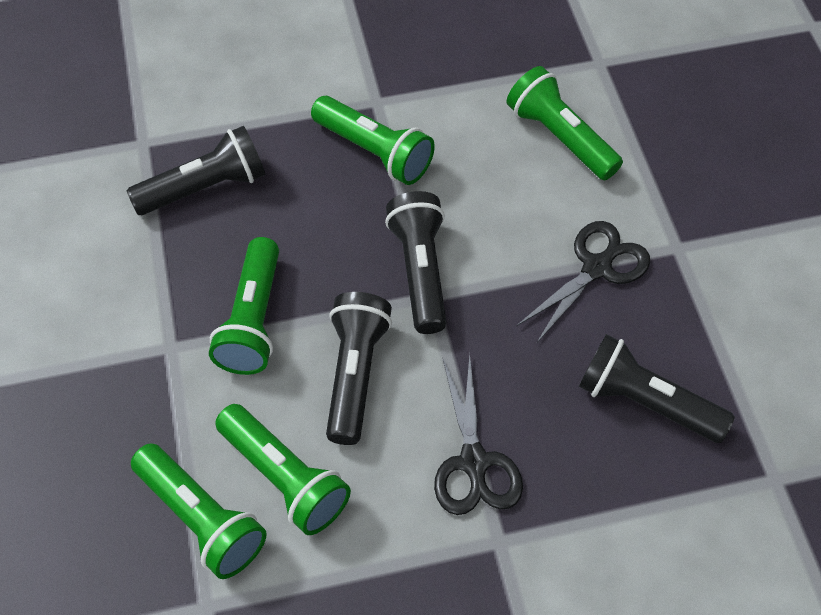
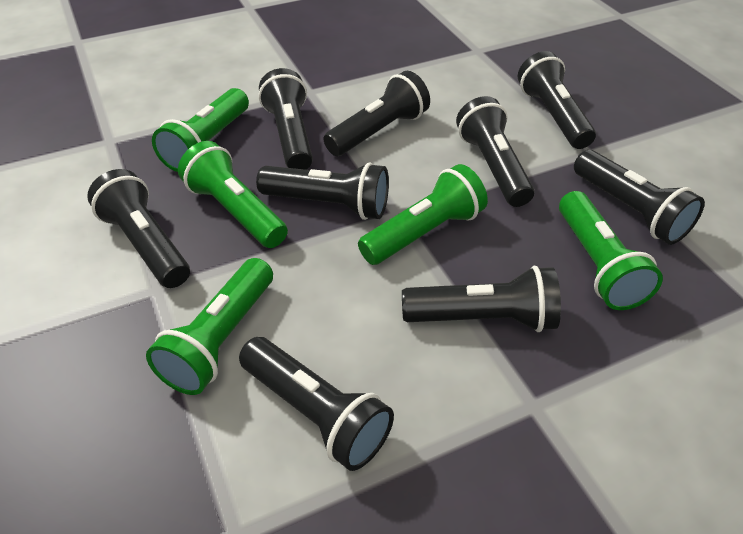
black flashlight: 4 -> 9
black scissors: 2 -> 0

